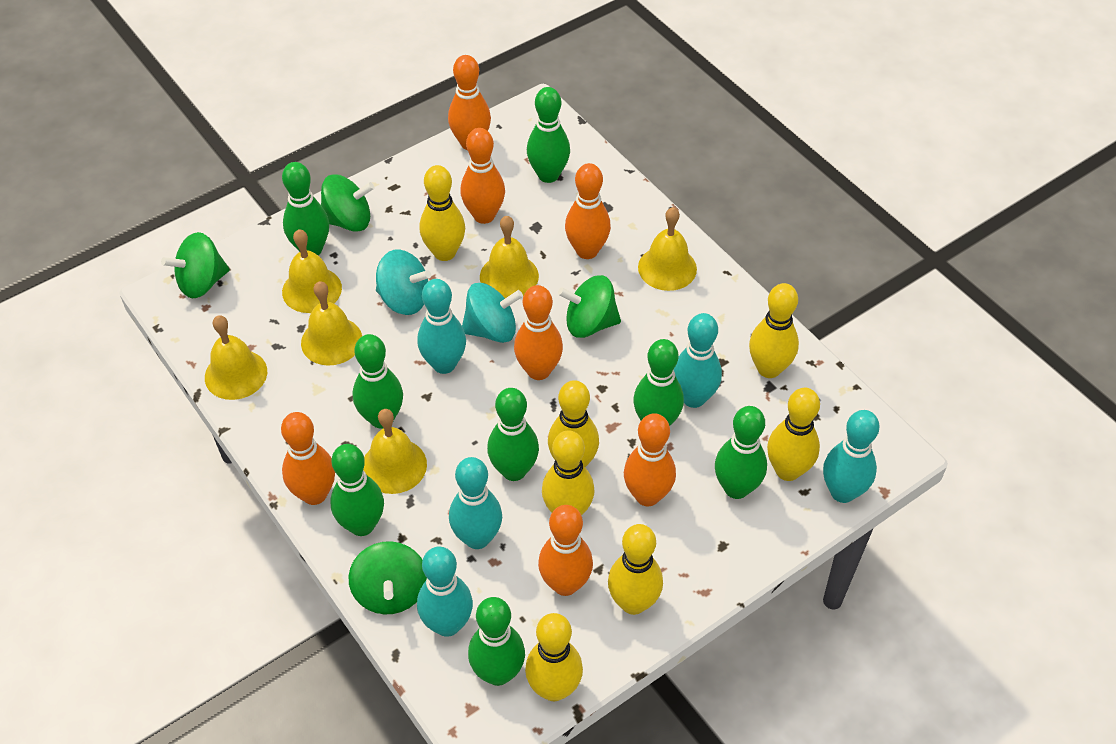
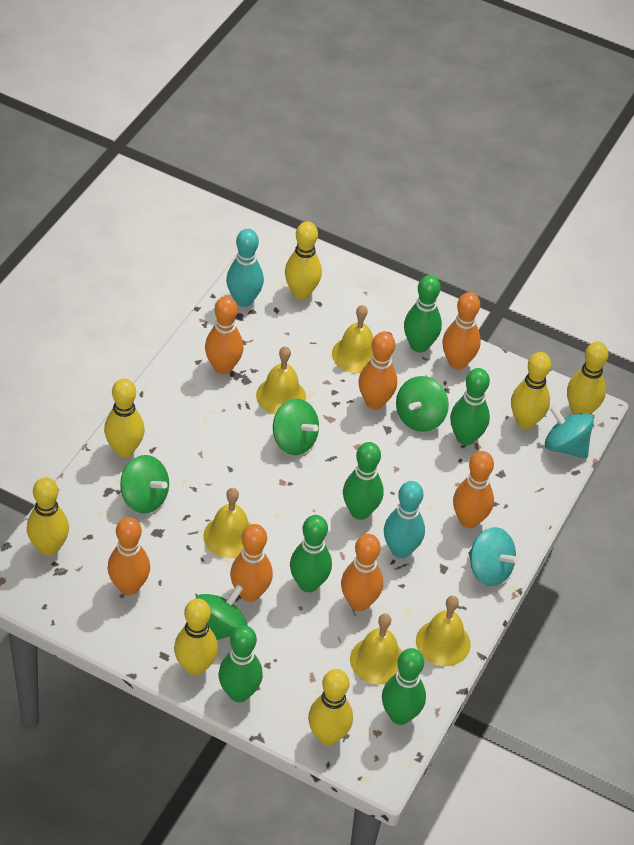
green bowling pin: 8 -> 6
turquoise bowling pin: 5 -> 2
yellow bell: 6 -> 5

